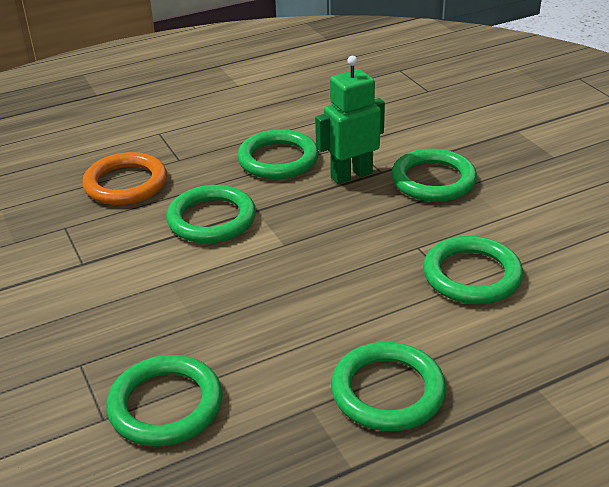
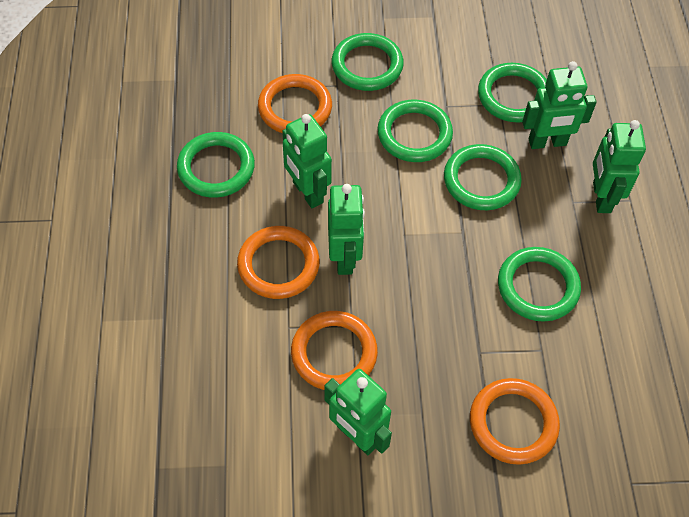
green robot: 1 -> 5
orange ring: 1 -> 4

